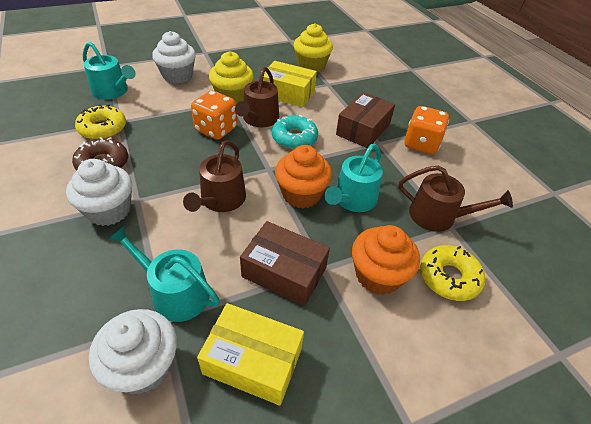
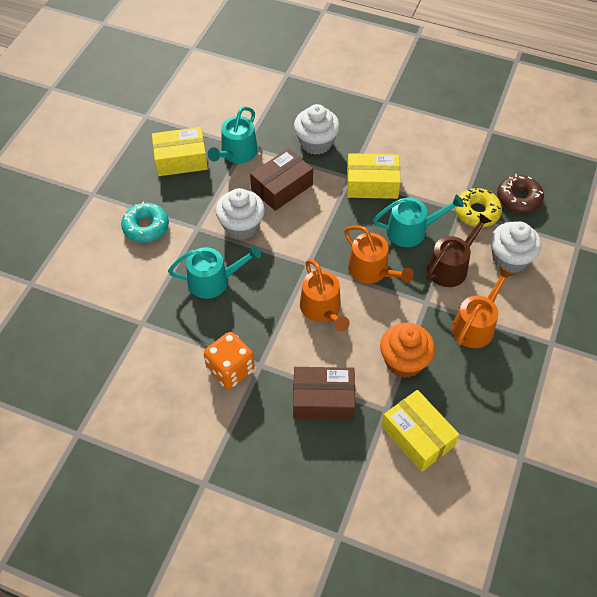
brown watering can: 3 -> 1
orange cupcake: 2 -> 1
orange dice: 2 -> 1
orange watering can: 0 -> 3
yellow box: 2 -> 3
yellow cupcake: 2 -> 0
yellow donut: 2 -> 1

